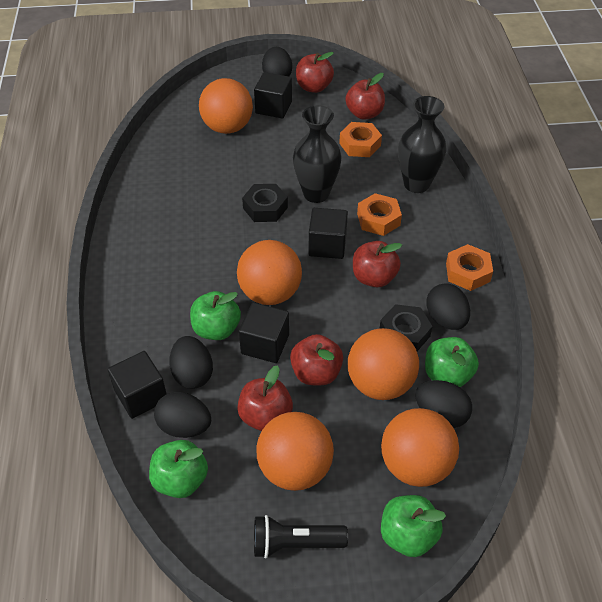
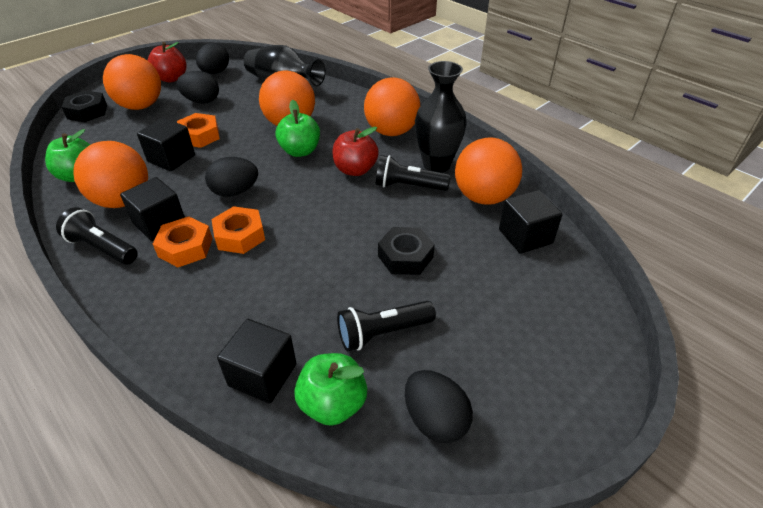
black egg: 5 -> 4
black flashlight: 1 -> 3
green apple: 4 -> 3
red apple: 5 -> 2

